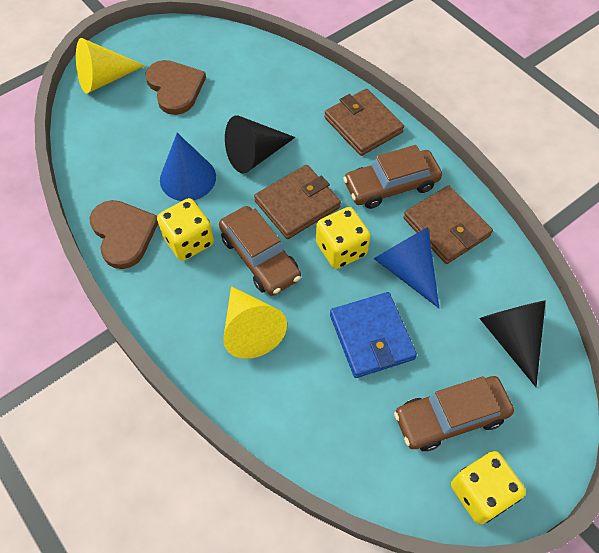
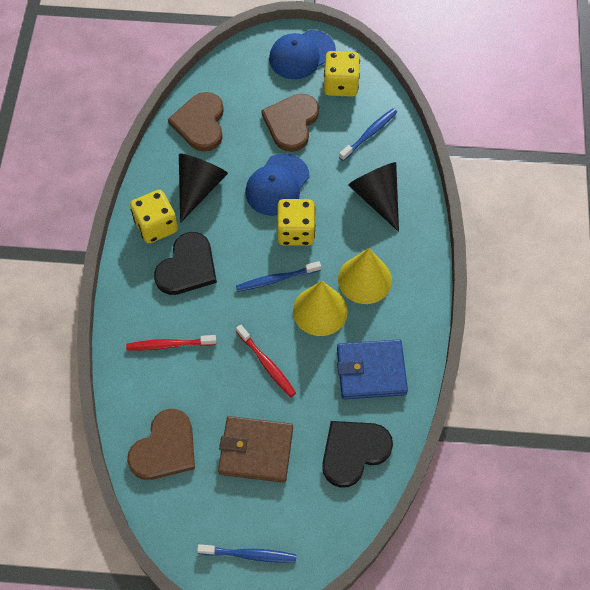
black heart: 0 -> 2
blue cap: 0 -> 2
blue cone: 2 -> 0
blue toothbrush: 0 -> 3
brown car: 3 -> 0
brown heart: 2 -> 3
brown wallet: 3 -> 1
red toothbrush: 0 -> 2

